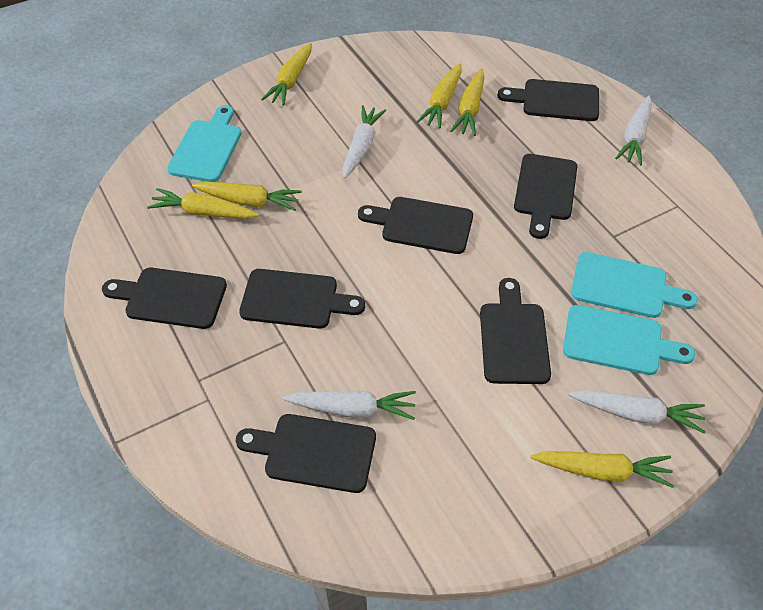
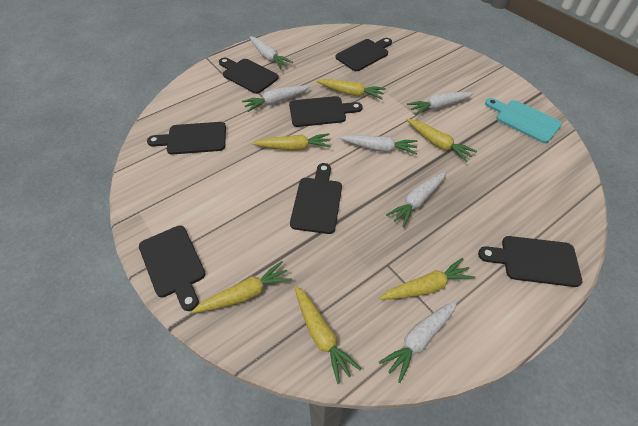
turquoise cutting board: 3 -> 1
white carrot: 4 -> 6

